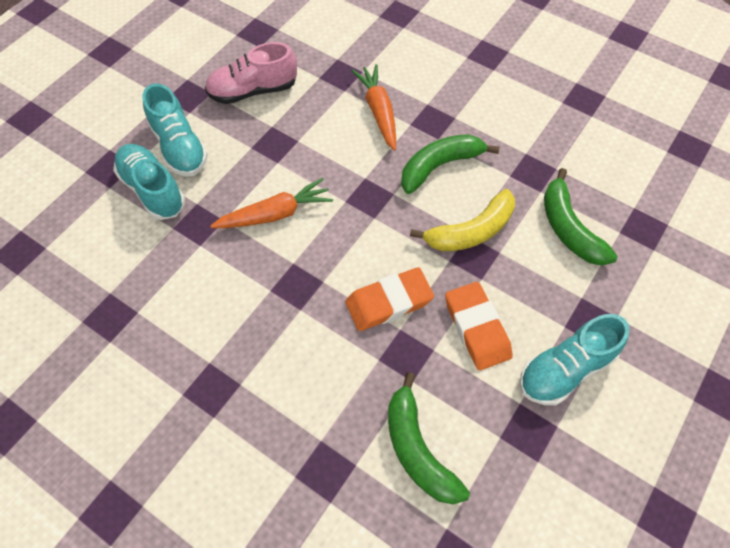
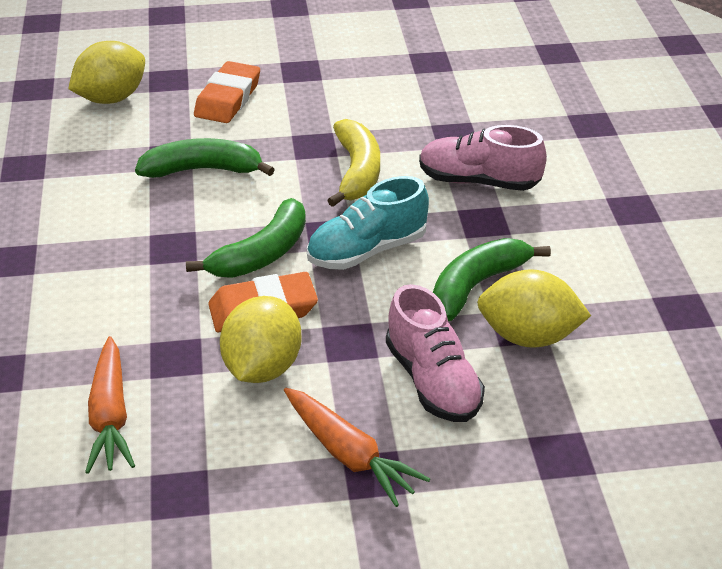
pink shoe: 1 -> 2
turquoise shoe: 3 -> 1
yellow lemon: 0 -> 3

